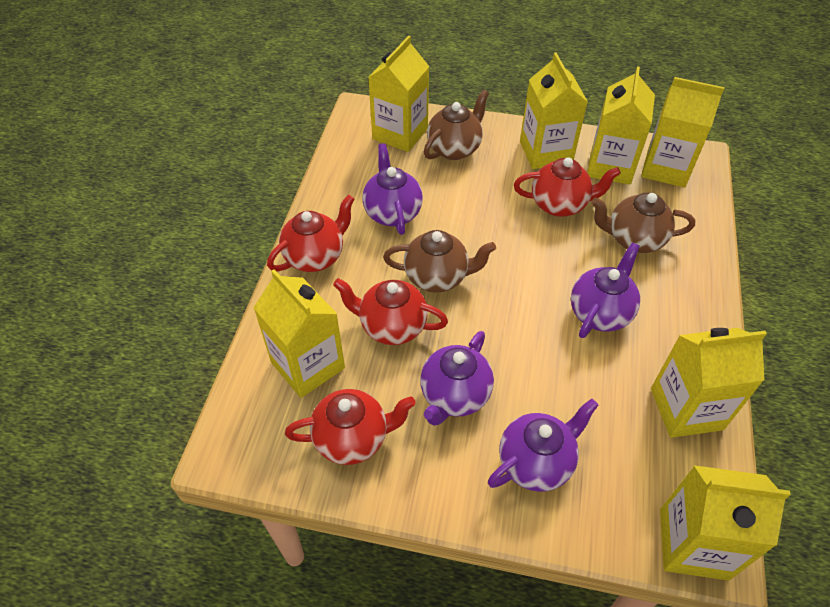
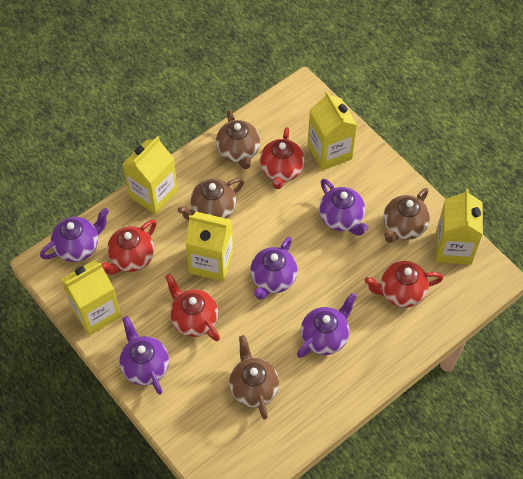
brown teapot: 3 -> 4
purple teapot: 4 -> 5
yellow carton: 7 -> 5

